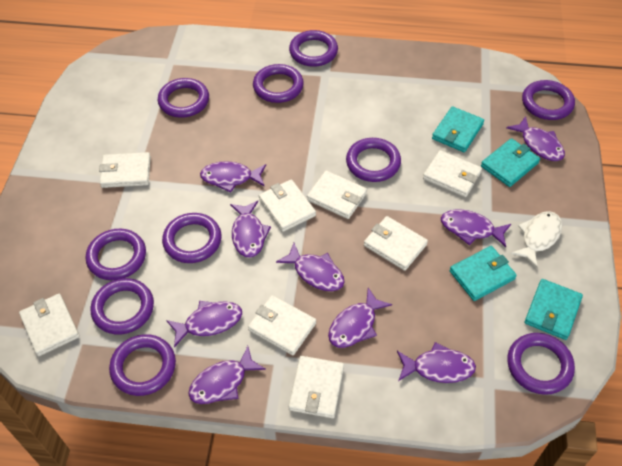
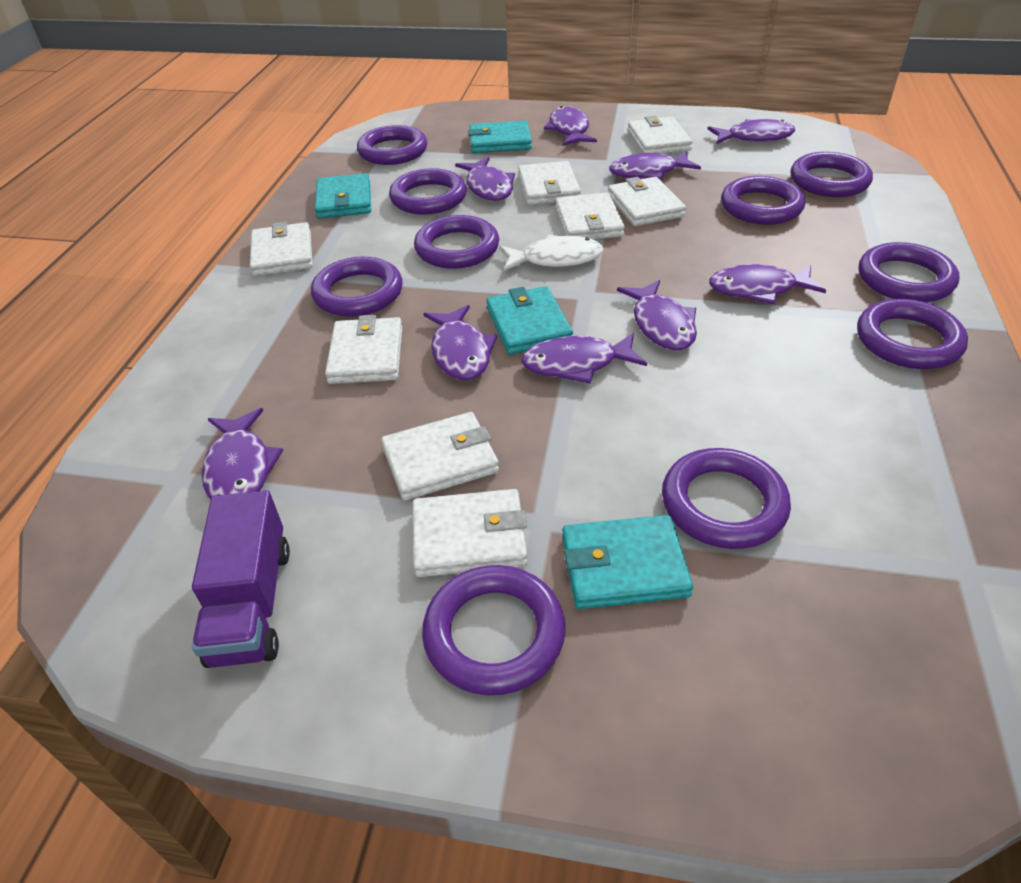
purple truck: 0 -> 1

